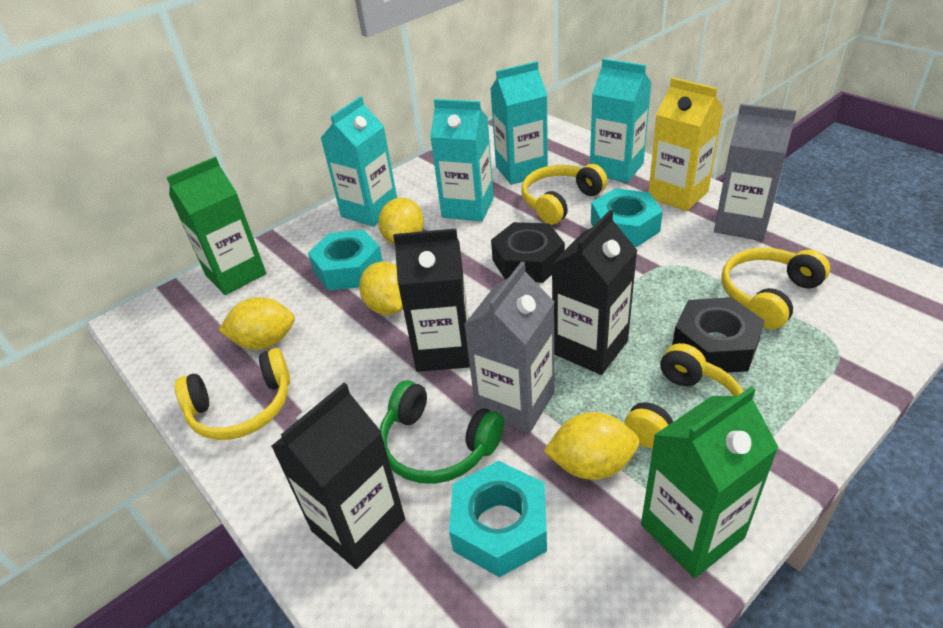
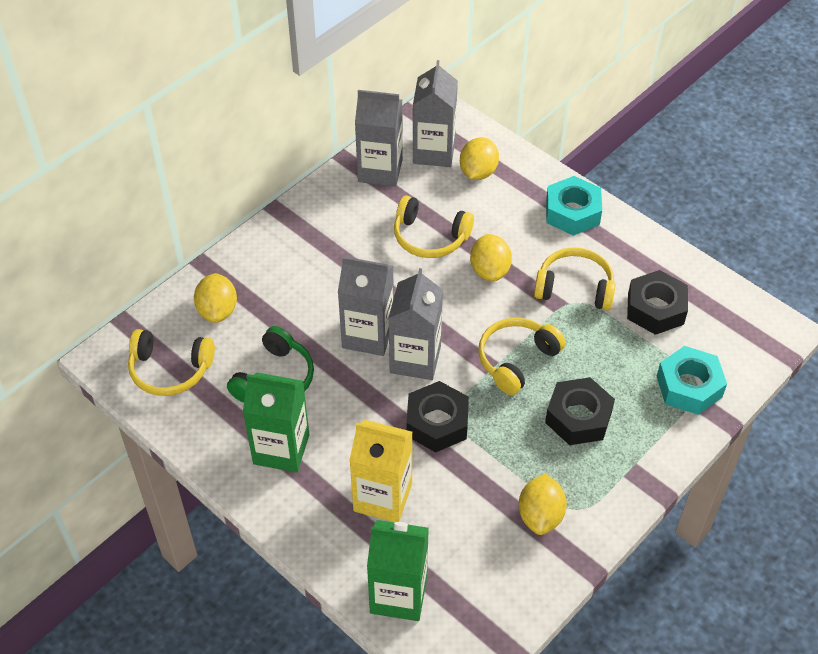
black carton: 3 -> 0
black nut: 2 -> 3
grey carton: 2 -> 4
turquoise carton: 4 -> 0
turquoise nut: 3 -> 2

